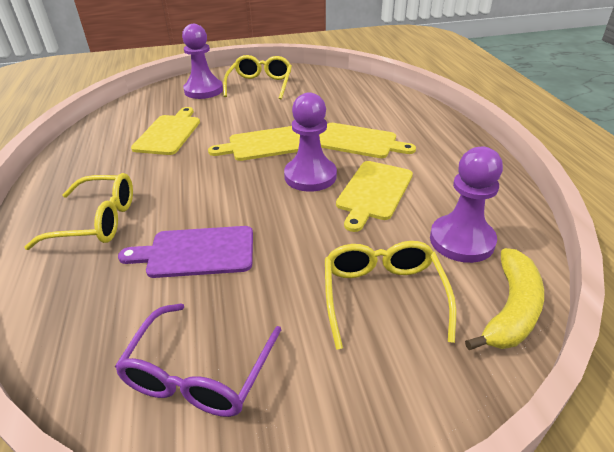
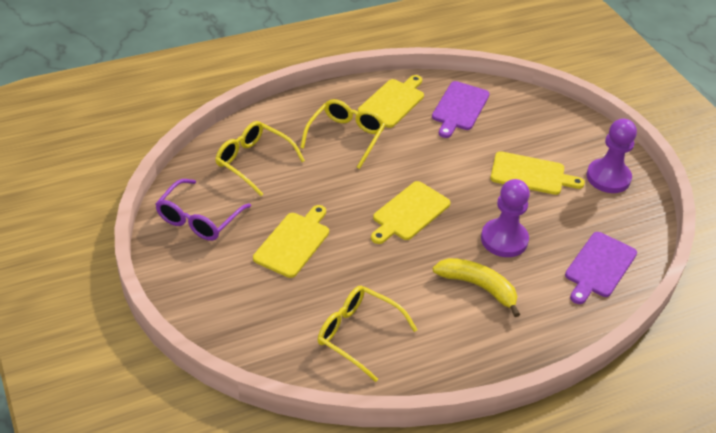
purple cutting board: 1 -> 2
purple pawn: 3 -> 2

